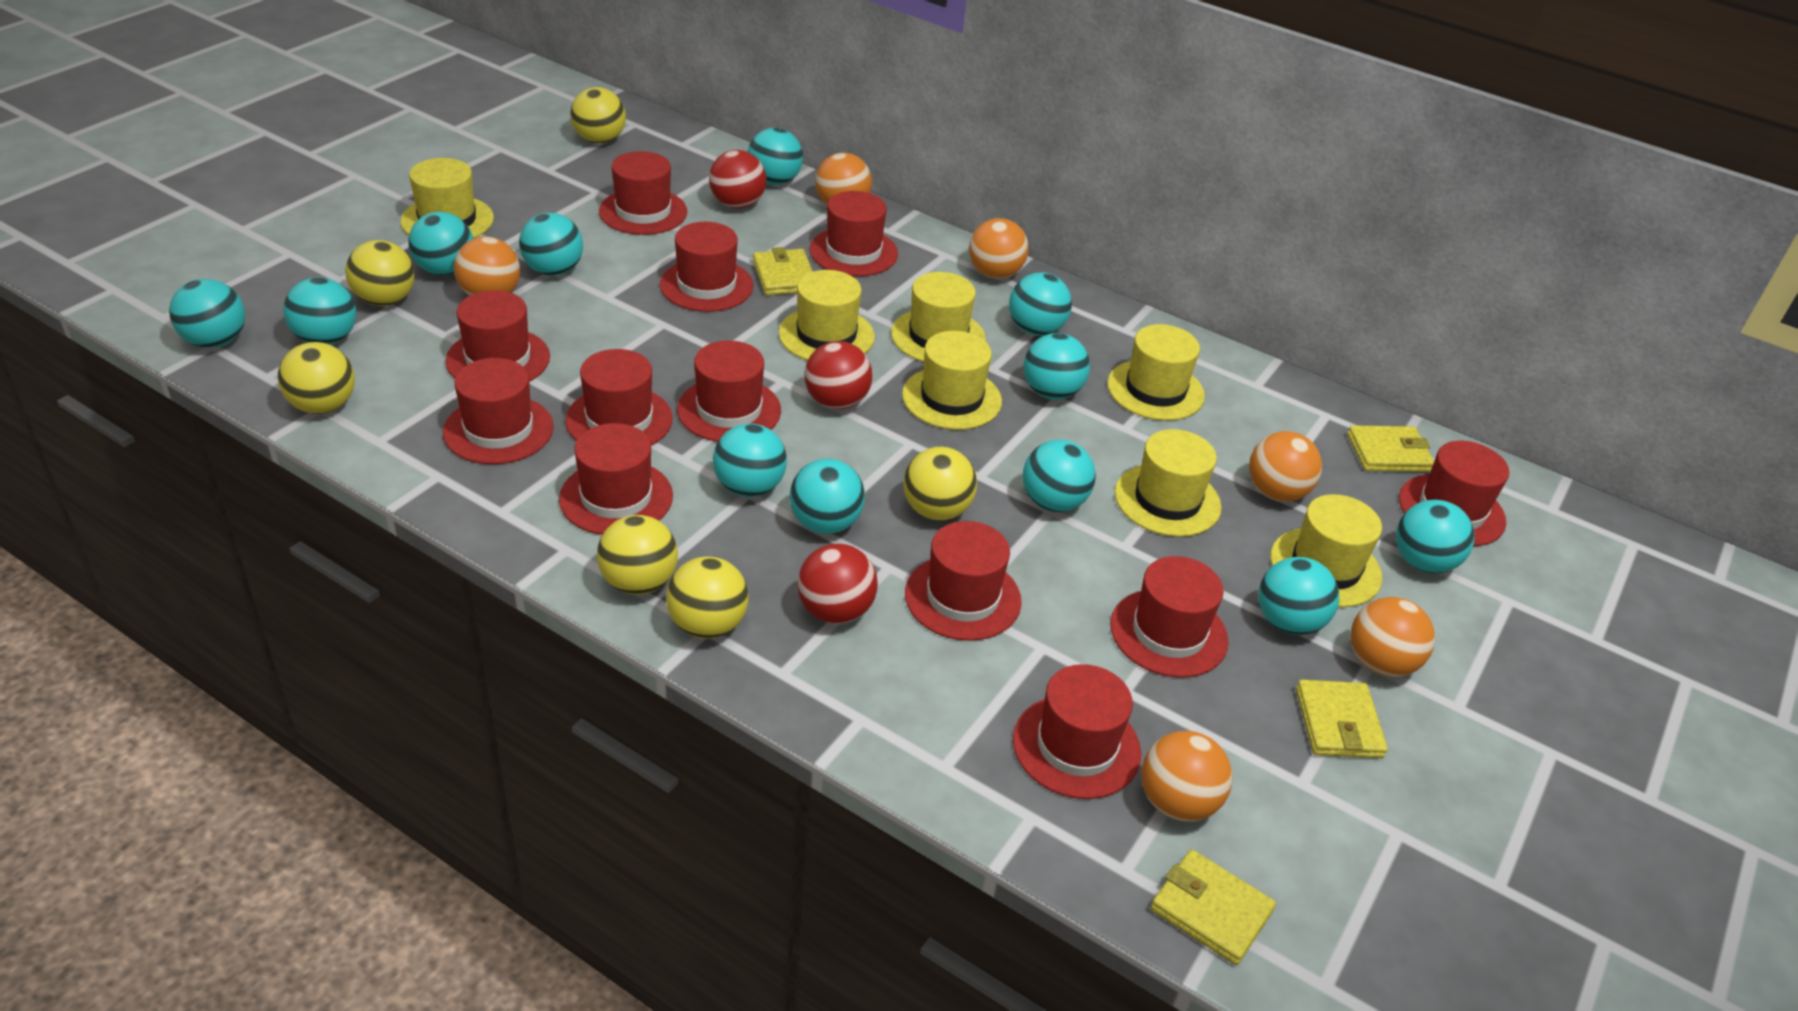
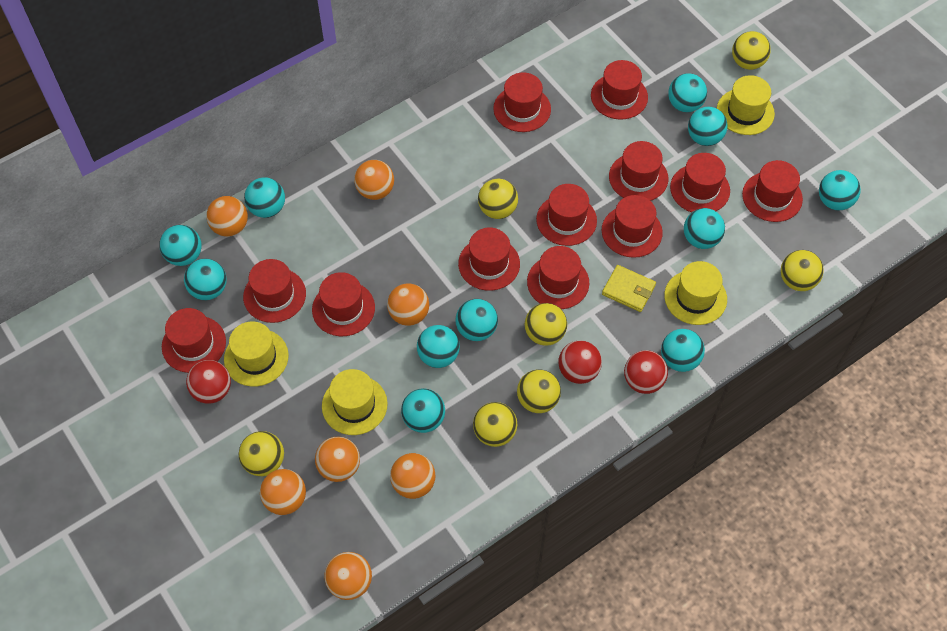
orange ball: 6 -> 7
turquoise ball: 12 -> 11
yellow ball: 6 -> 7
yellow hat: 7 -> 4
yellow wallet: 4 -> 1

